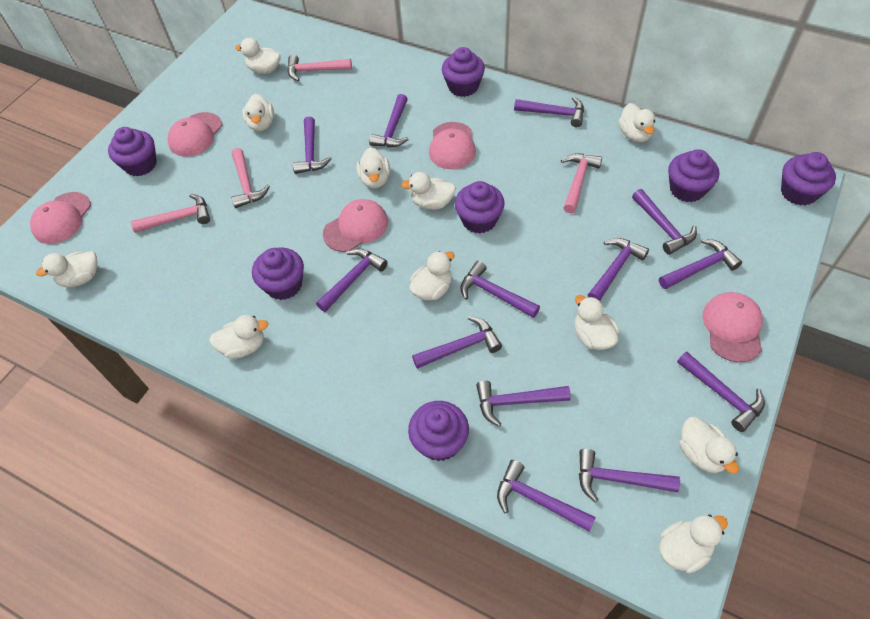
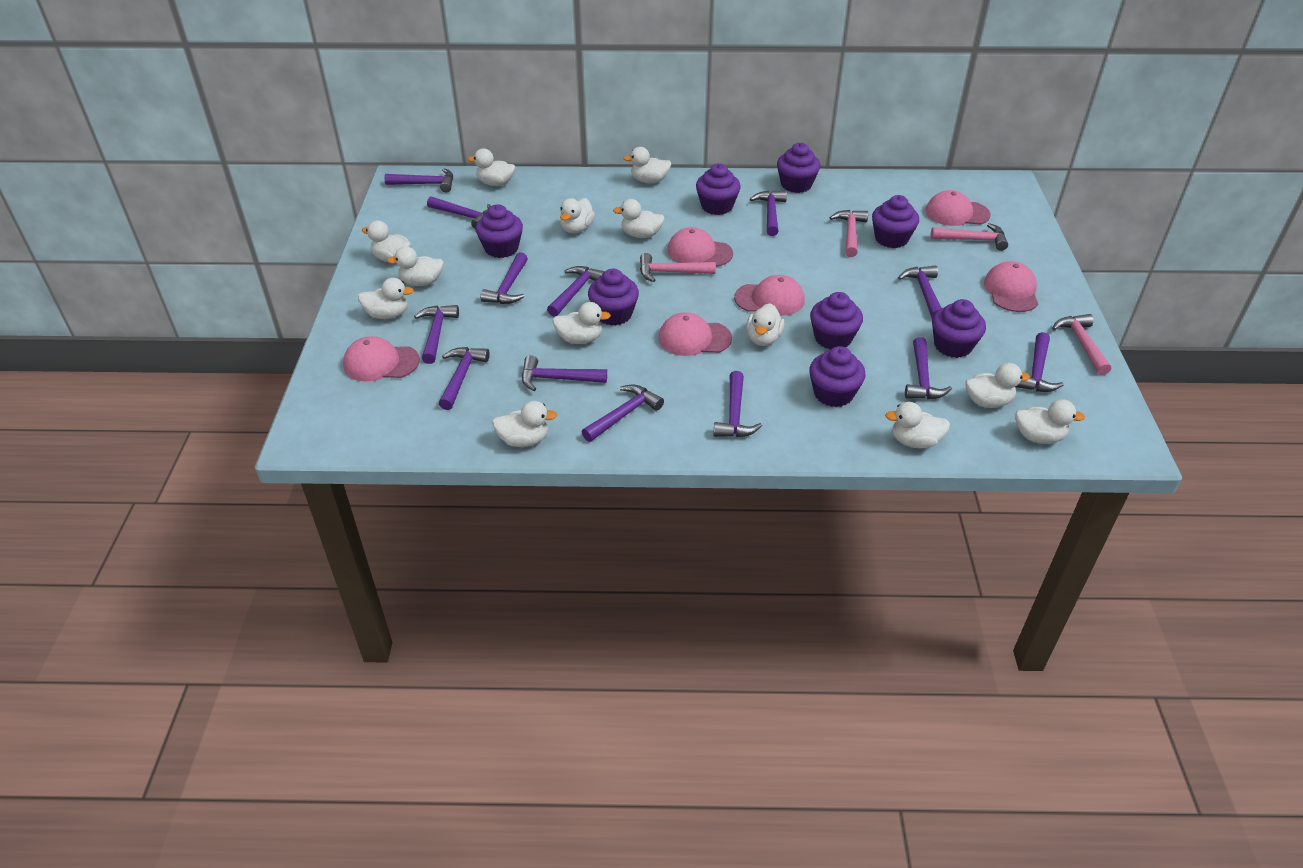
pink cap: 5 -> 6
purple cupcake: 7 -> 8
white duck: 11 -> 13

